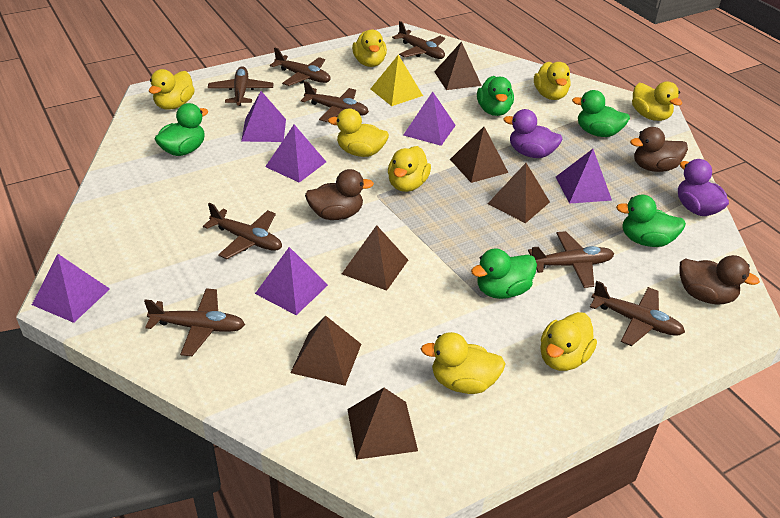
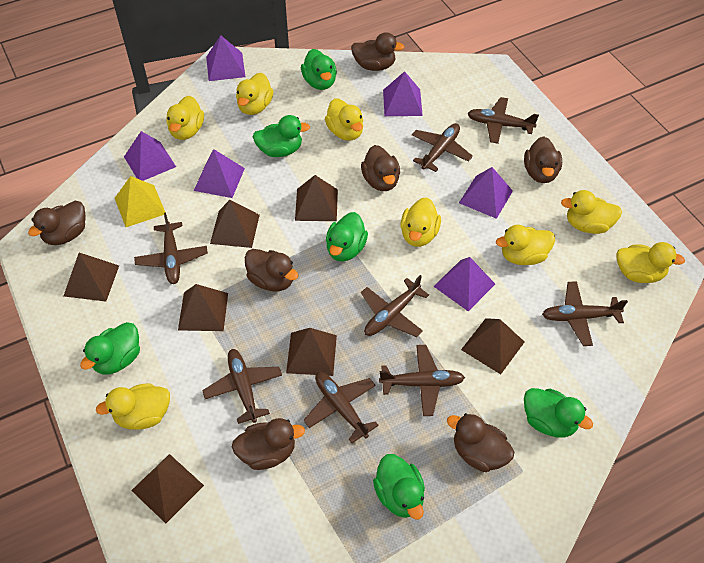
brown duck: 3 -> 7
brown pyramid: 6 -> 7
green duck: 5 -> 6
purple duck: 2 -> 0

